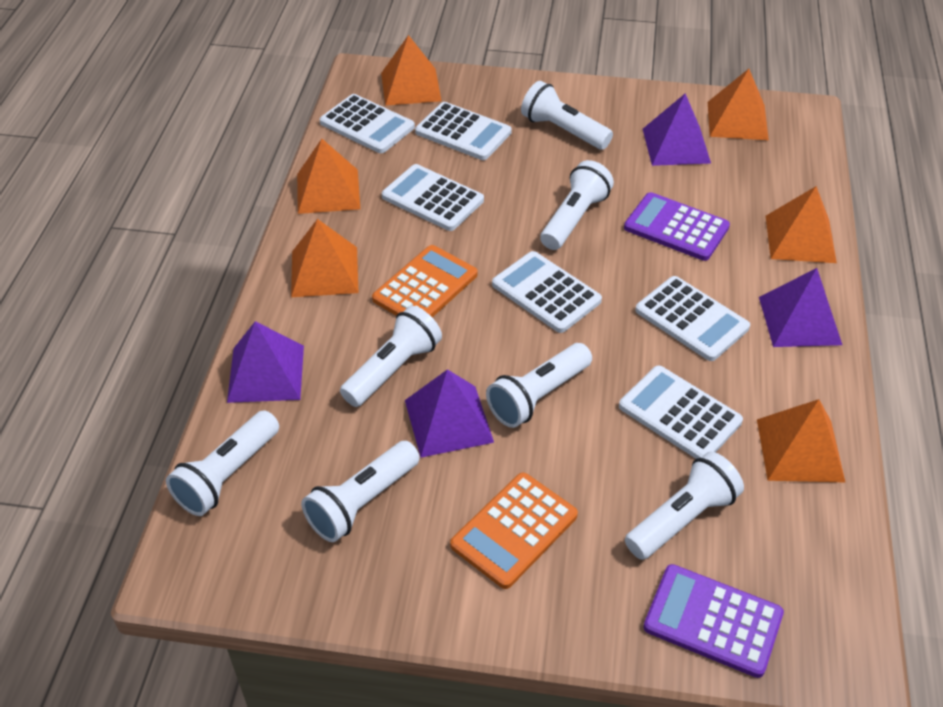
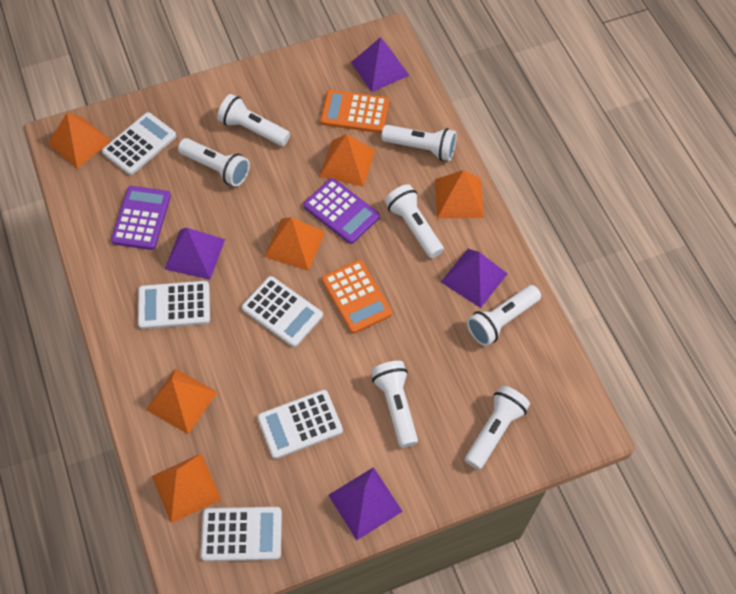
white calculator: 6 -> 5

